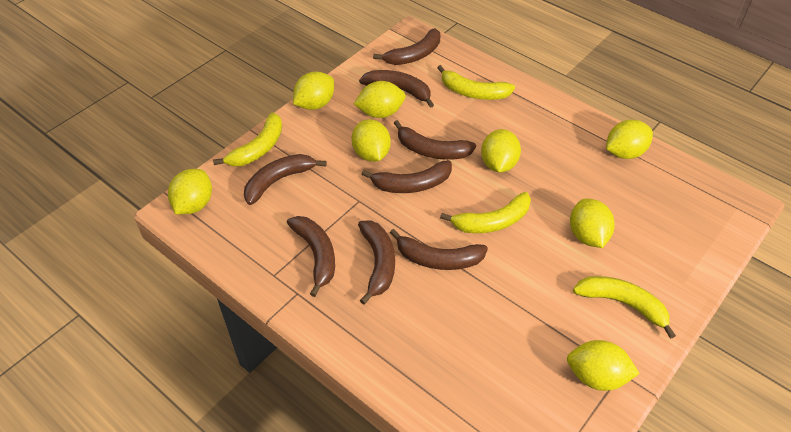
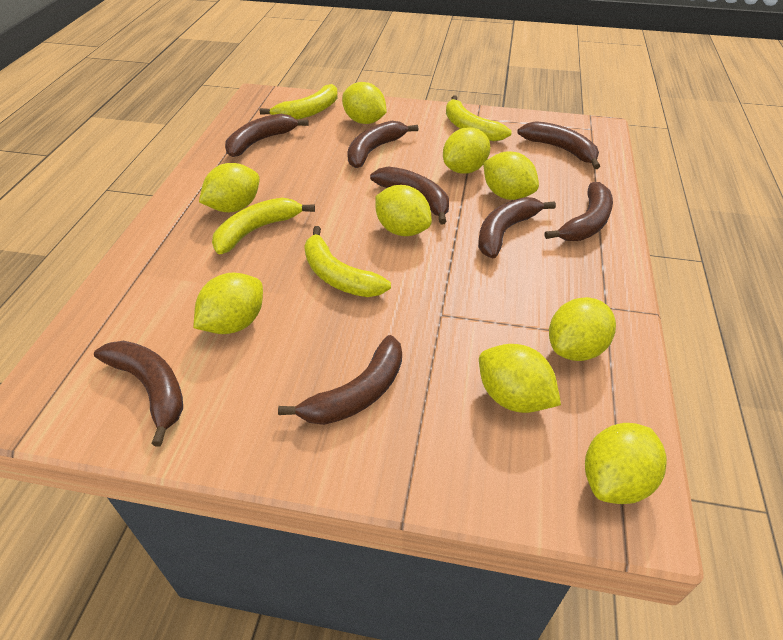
yellow lemon: 8 -> 9

